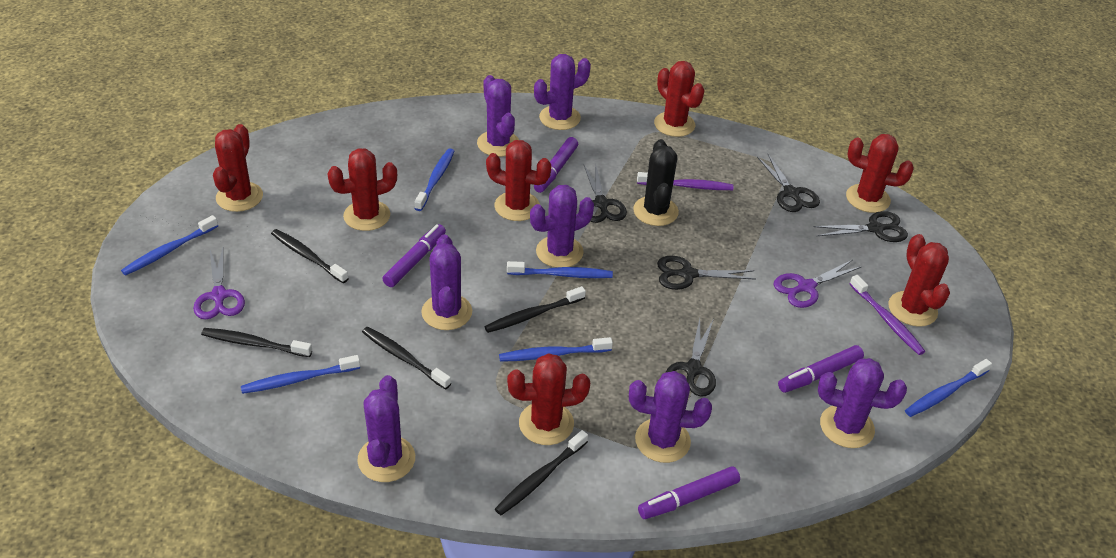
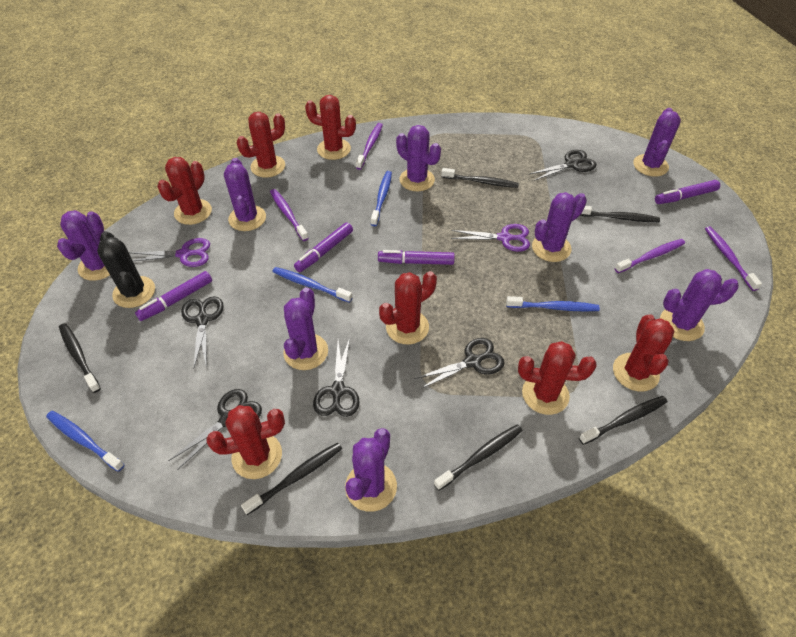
black toothbrush: 5 -> 6
blue toothbrush: 6 -> 4
purple cactus: 7 -> 8
purple toothbrush: 2 -> 4

